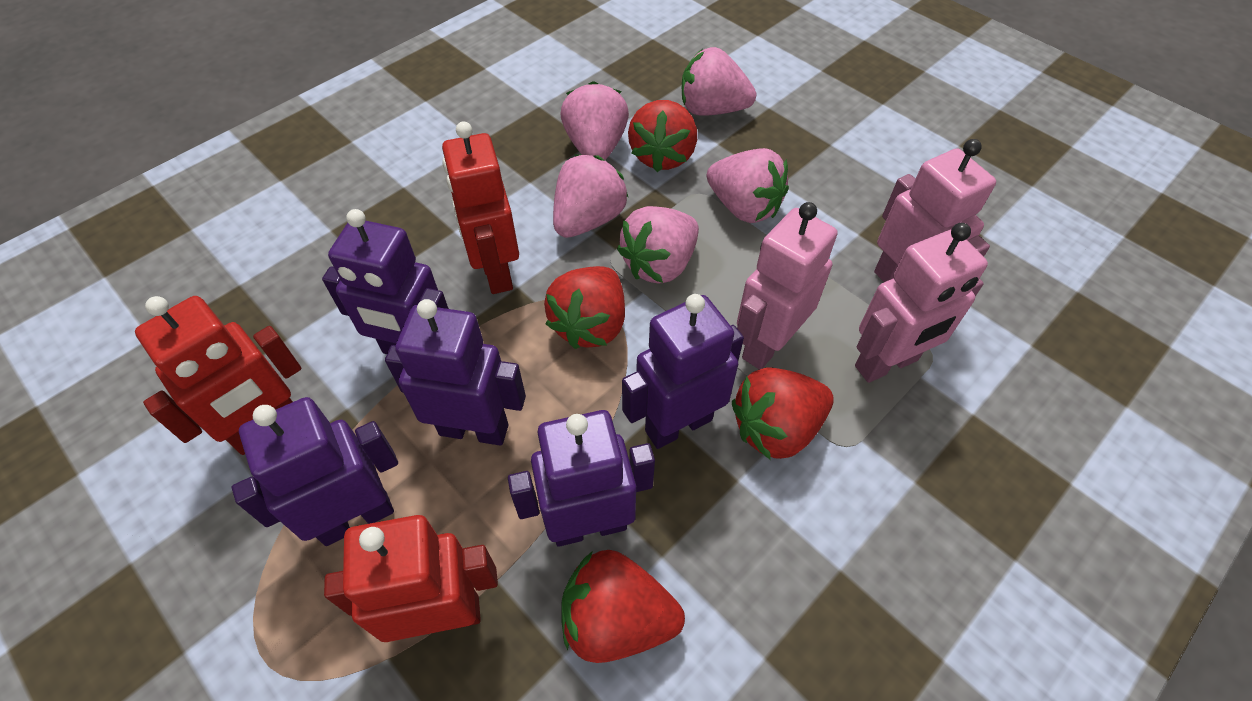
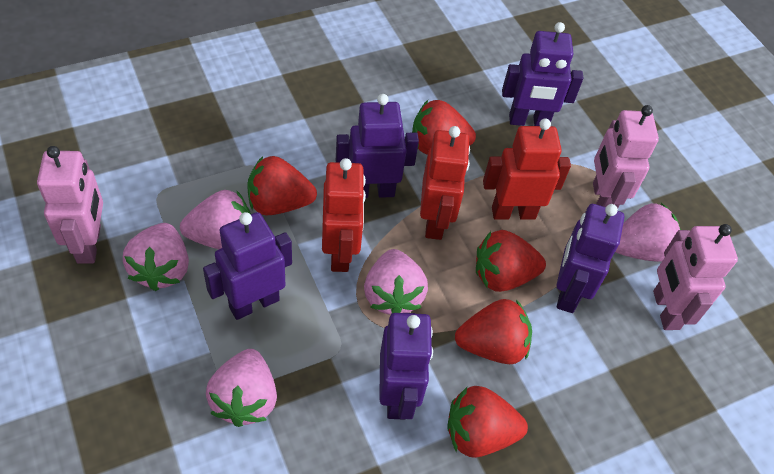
red strawberry: 4 -> 5

